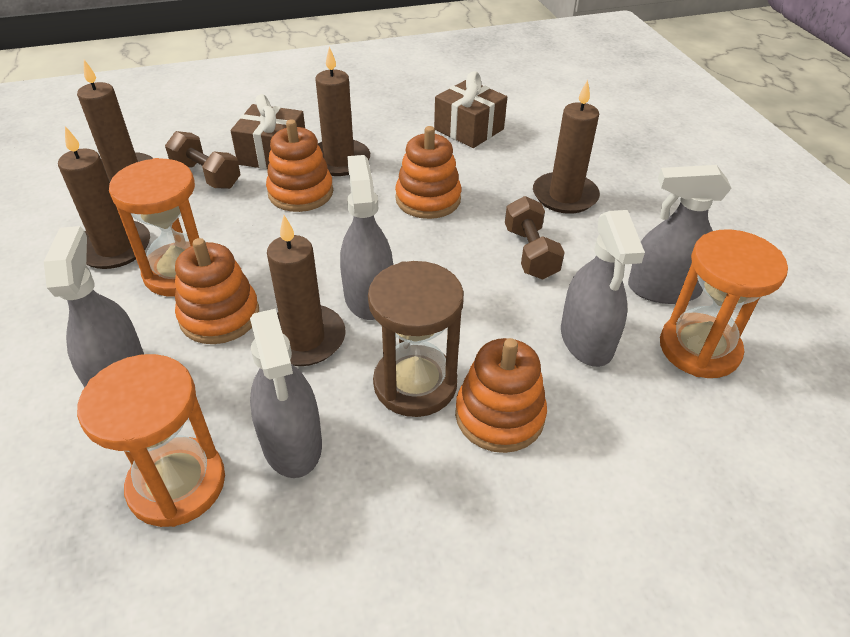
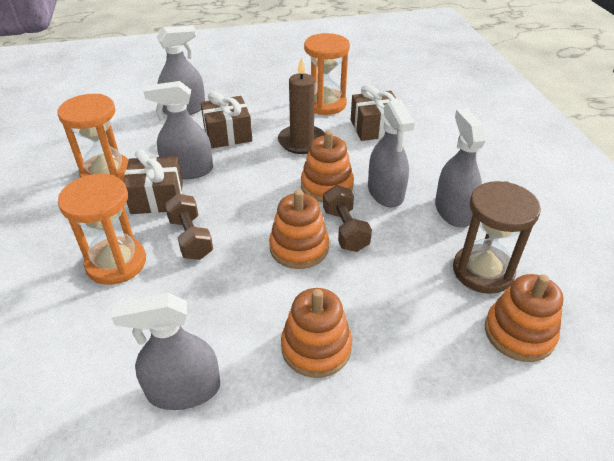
brown candle: 5 -> 1
brown gift: 2 -> 3

